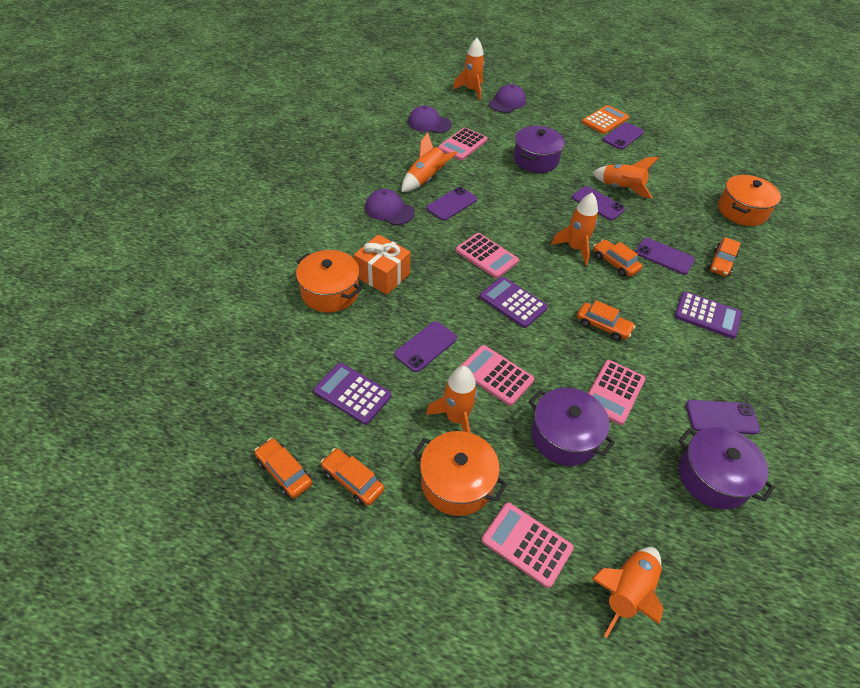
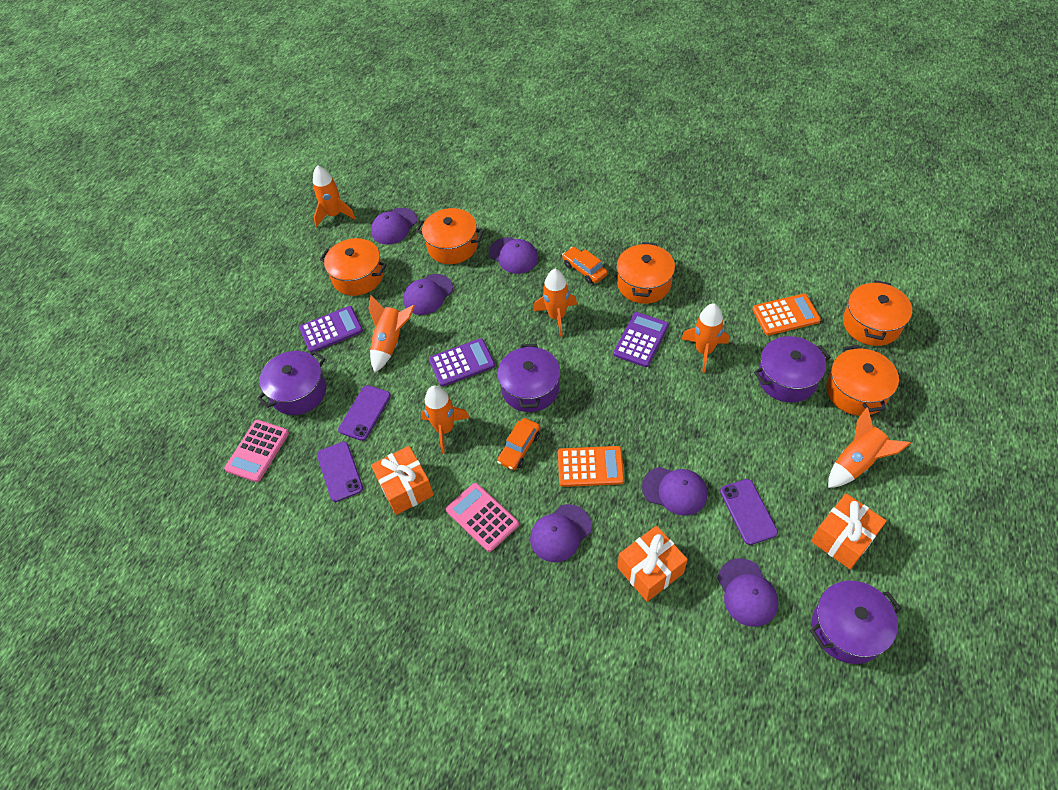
orange calculator: 1 -> 2
orange car: 5 -> 2
orange gift: 1 -> 3
orange pot: 3 -> 5
pink calculator: 5 -> 2
purple cap: 3 -> 6
purple phone: 6 -> 3
purple pot: 3 -> 4

